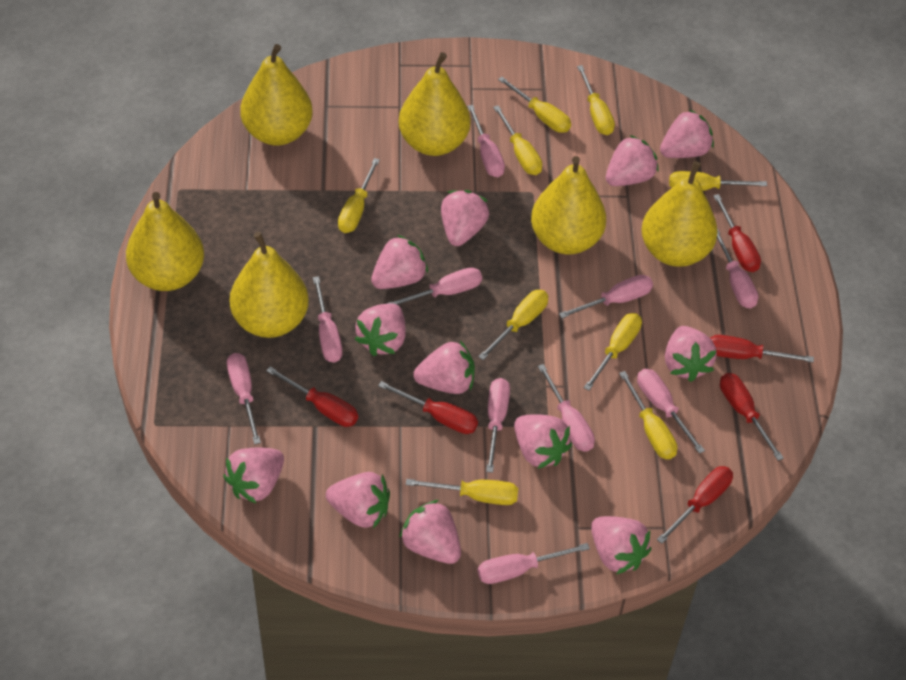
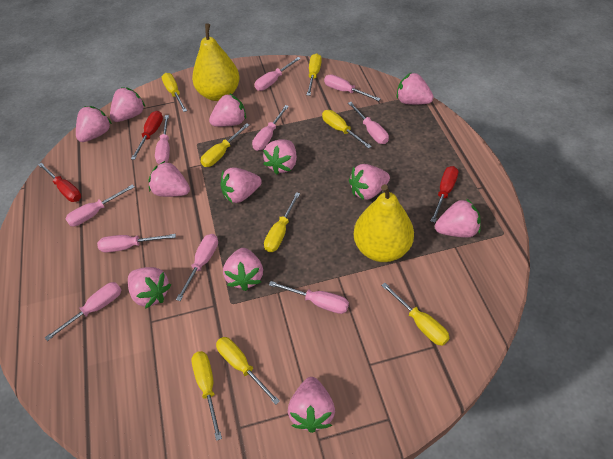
red screwdriver: 6 -> 3
yellow pear: 6 -> 2
yellow screwdriver: 9 -> 8

